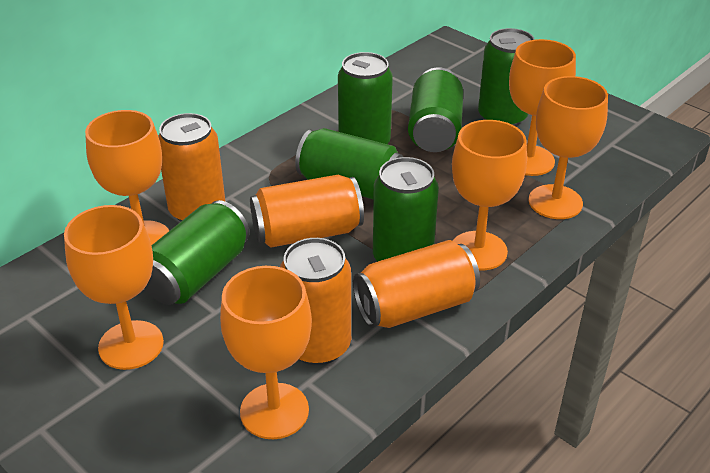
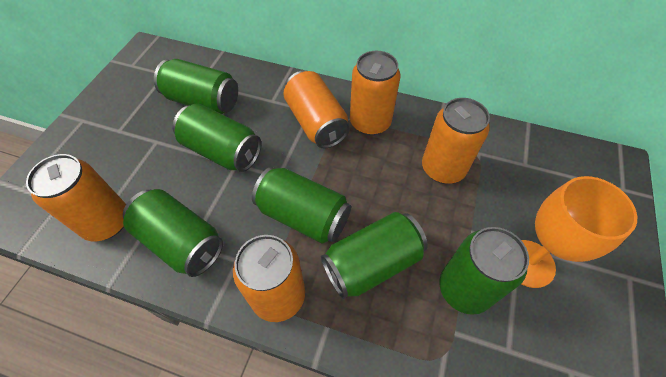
orange can: 4 -> 5
orange goblet: 6 -> 1

